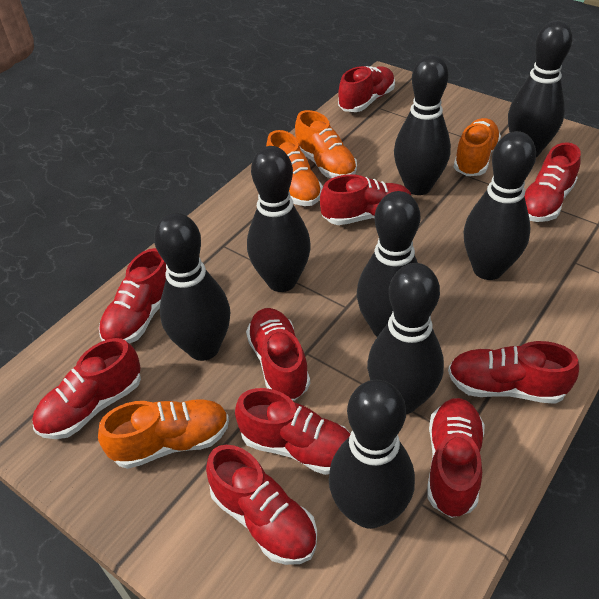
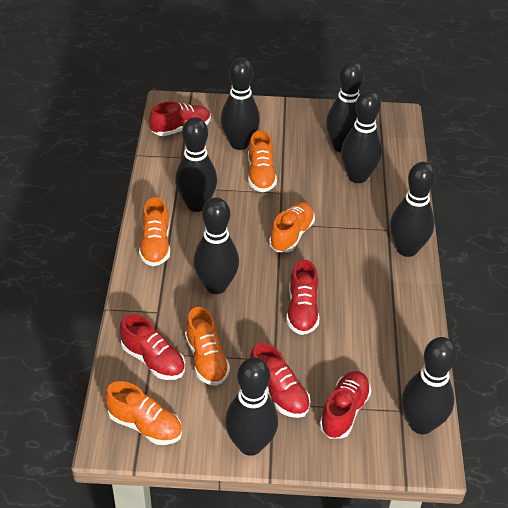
orange shoe: 4 -> 5
red shoe: 10 -> 5

